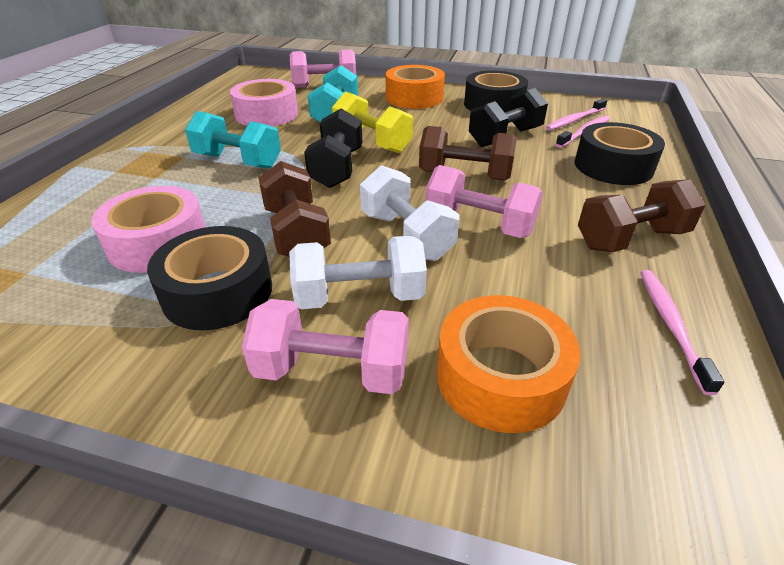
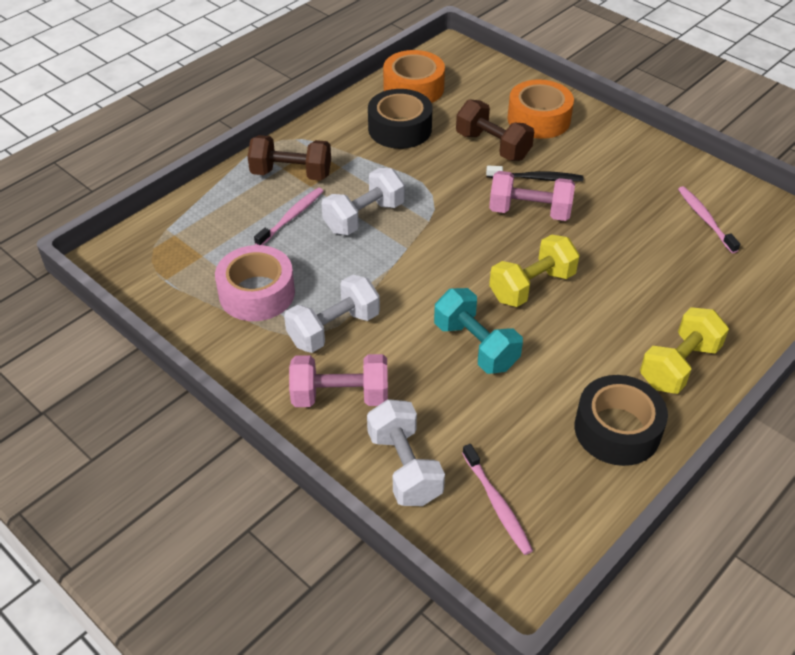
black dumbbell: 2 -> 0
black tape: 3 -> 2
black toothbrush: 0 -> 1
brown dumbbell: 3 -> 2
pink dumbbell: 3 -> 2
pink tape: 2 -> 1
turquoise dumbbell: 2 -> 1
white dumbbell: 2 -> 3
yellow dumbbell: 1 -> 2

